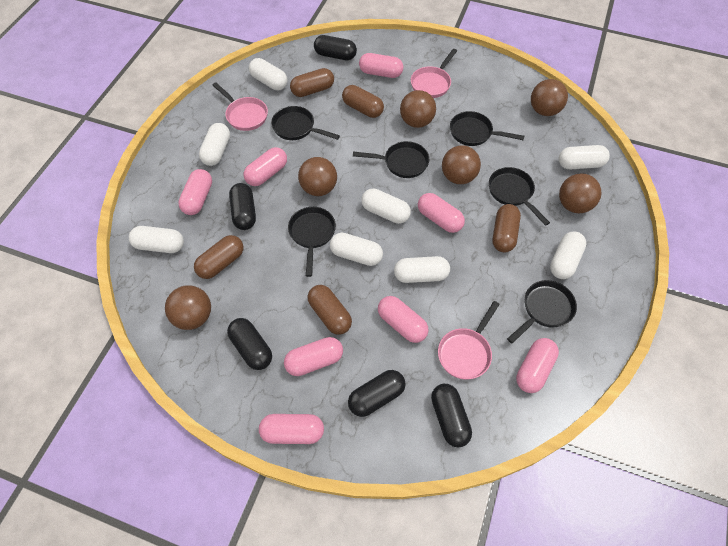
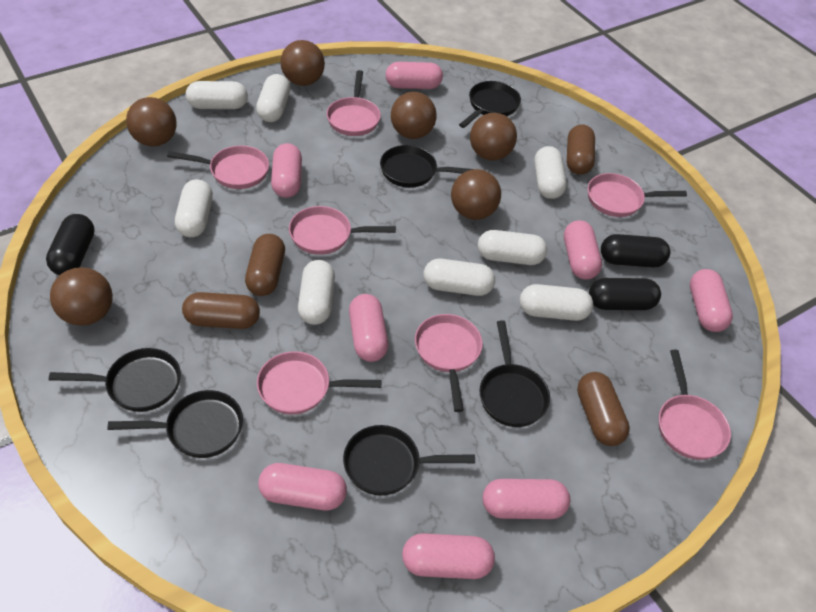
black capsule: 5 -> 3
brown capsule: 5 -> 4
pink pan: 3 -> 7

